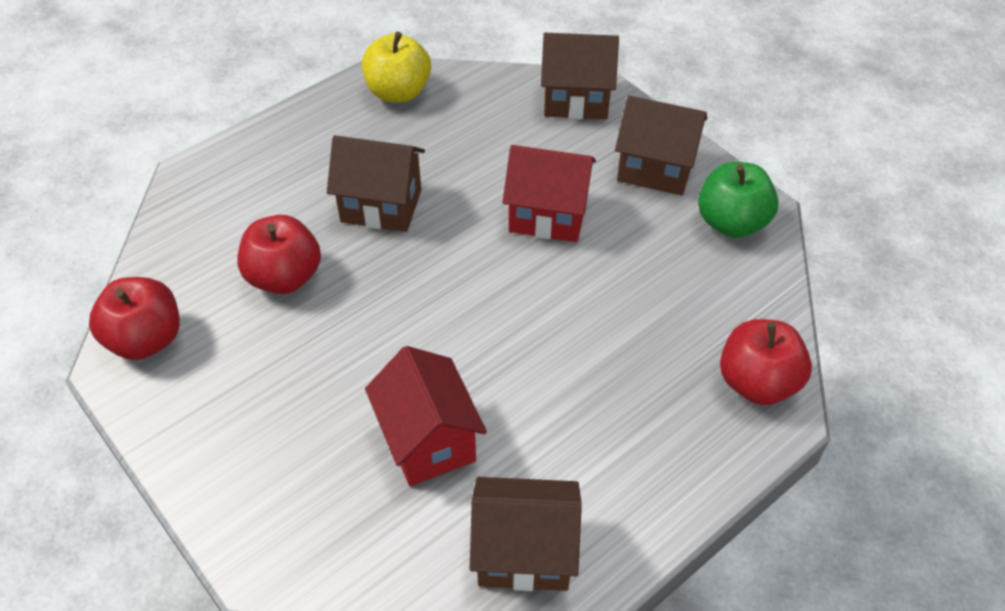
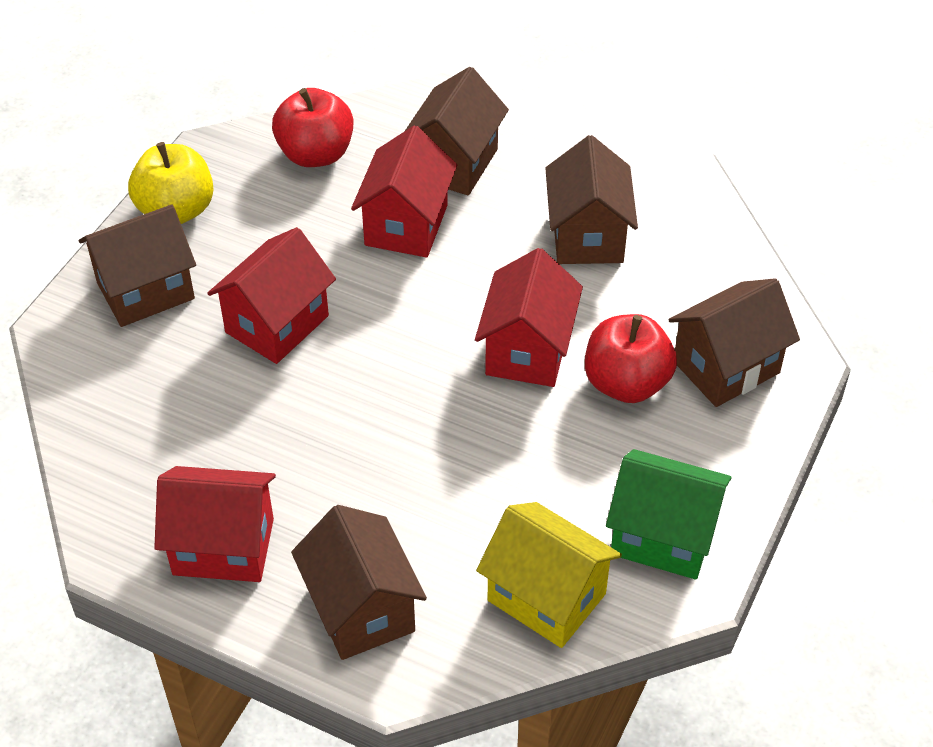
brown house: 4 -> 5
green apple: 1 -> 0
green house: 0 -> 1
red apple: 3 -> 2
red house: 2 -> 4
yellow house: 0 -> 1

